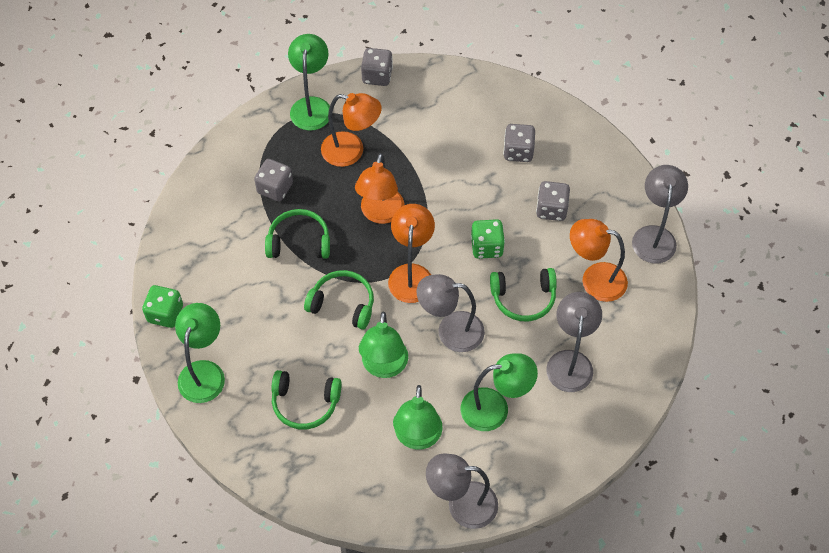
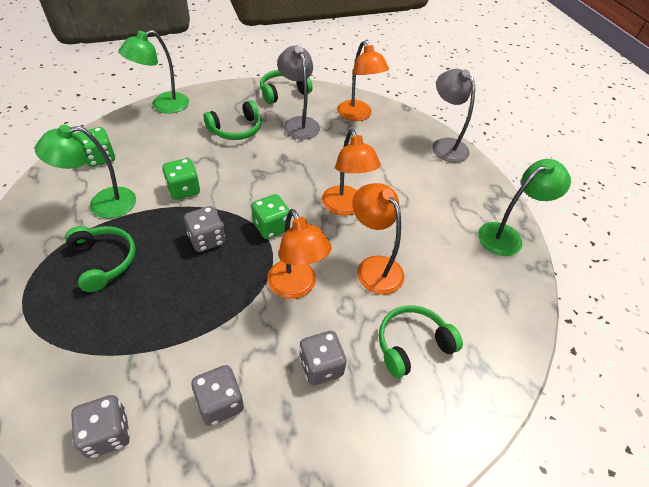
green dice: 2 -> 3
green lamp: 5 -> 3
grey lamp: 4 -> 2

